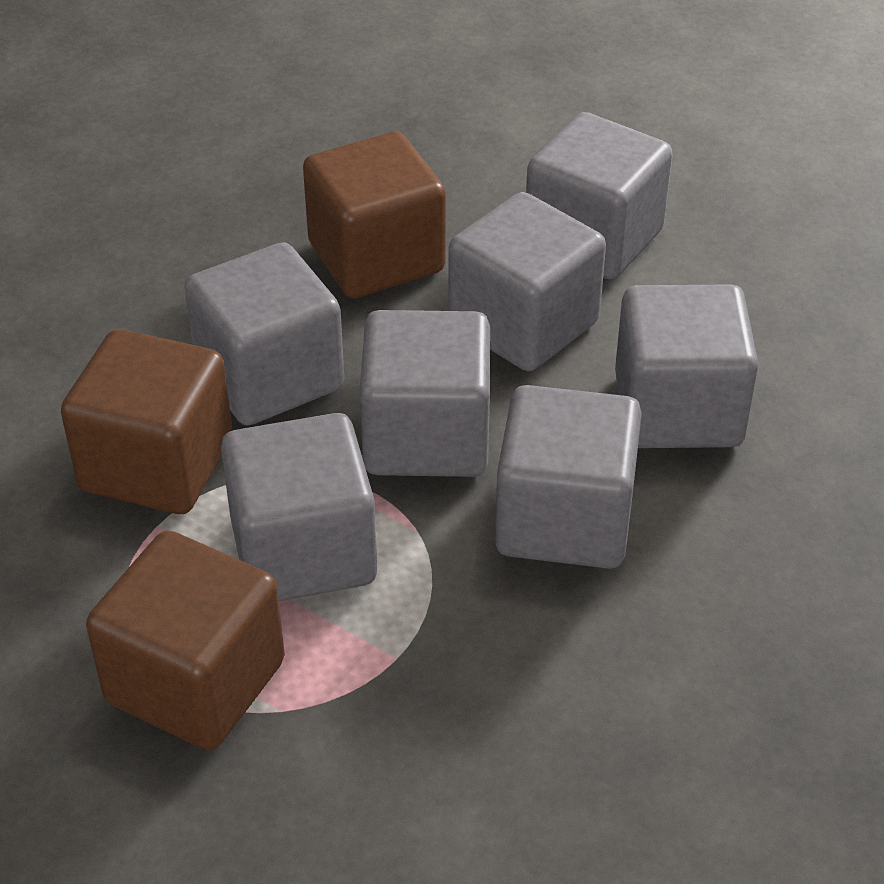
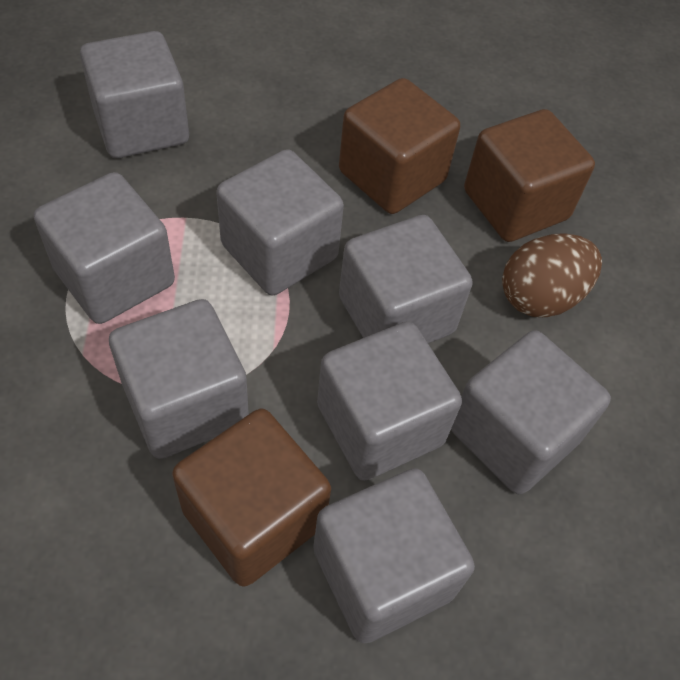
brown egg: 0 -> 1
grey cube: 7 -> 8

